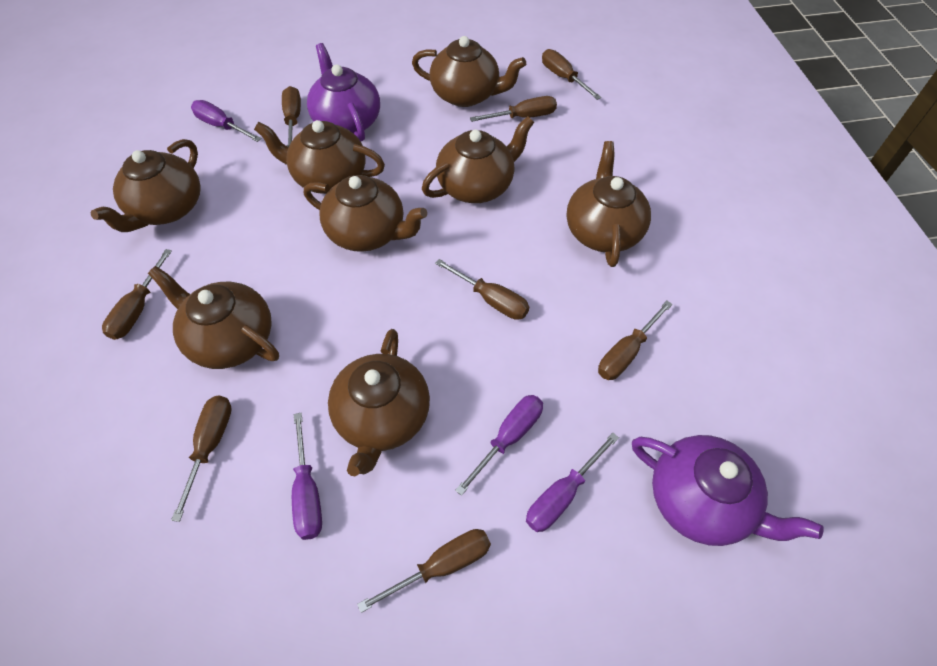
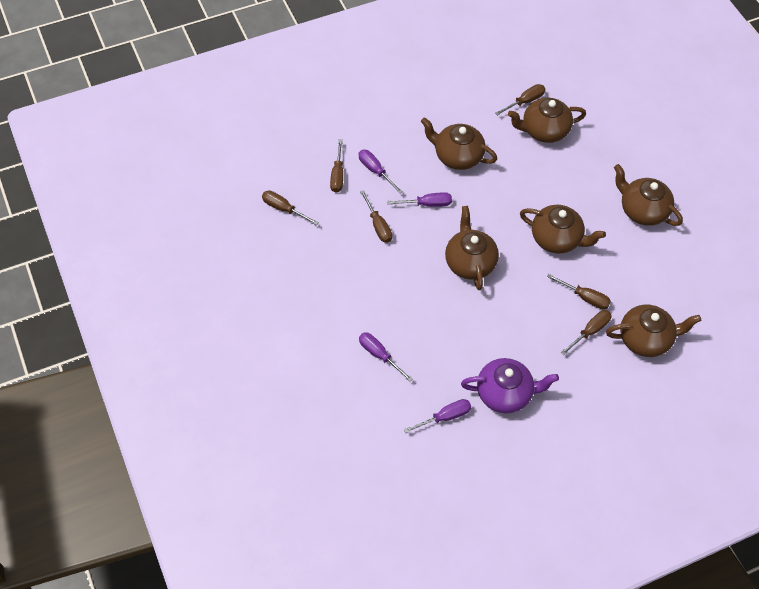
brown screwdriver: 8 -> 6
brown teapot: 8 -> 6
purple teapot: 2 -> 1

